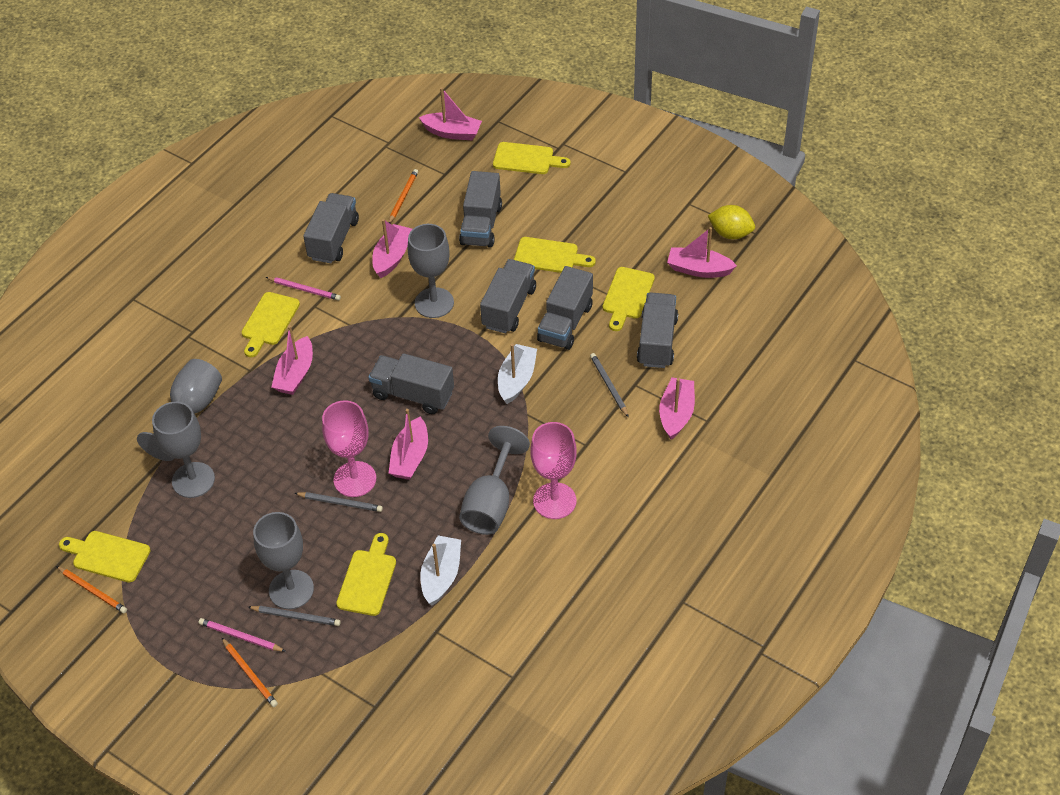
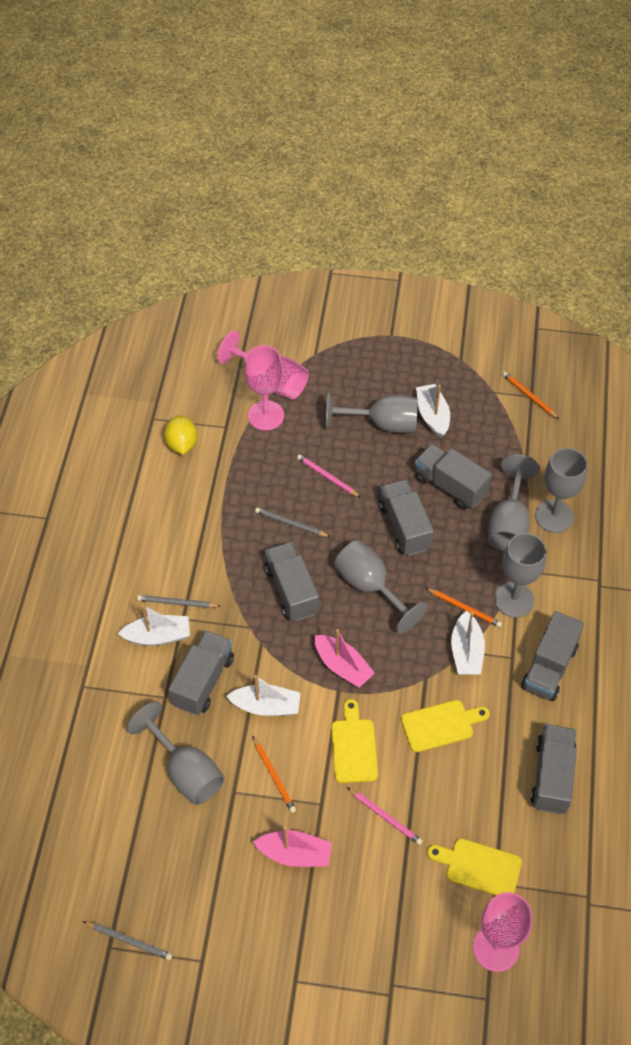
grey goblet: 5 -> 6
pink boat: 6 -> 2
pink goblet: 2 -> 3
white boat: 2 -> 4
yellow cutting board: 6 -> 3

